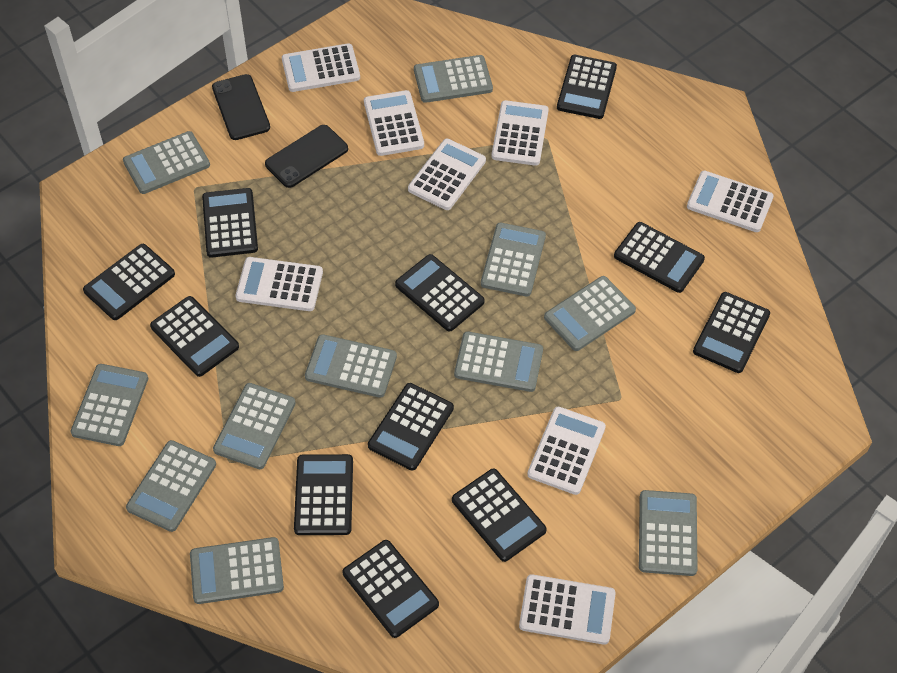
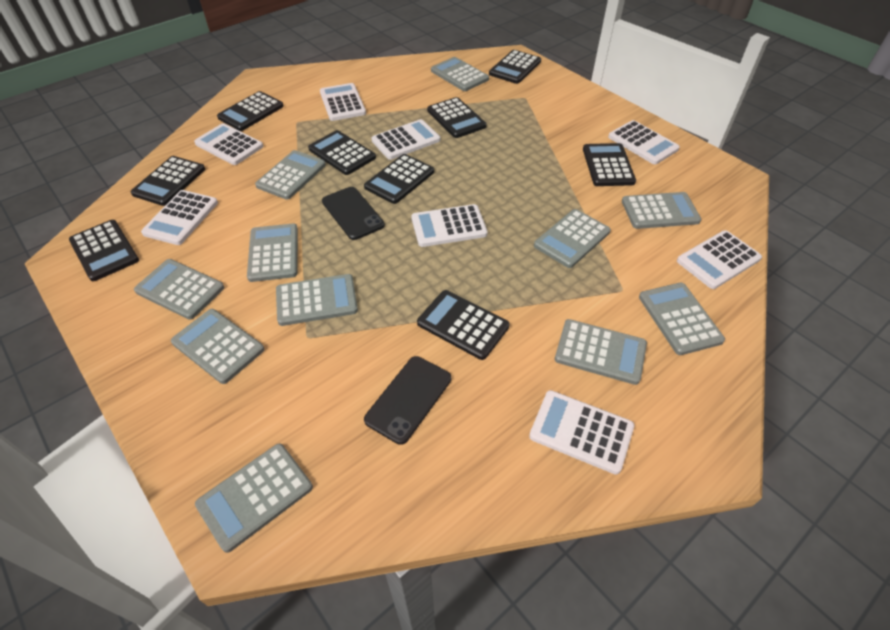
black calculator: 11 -> 9

